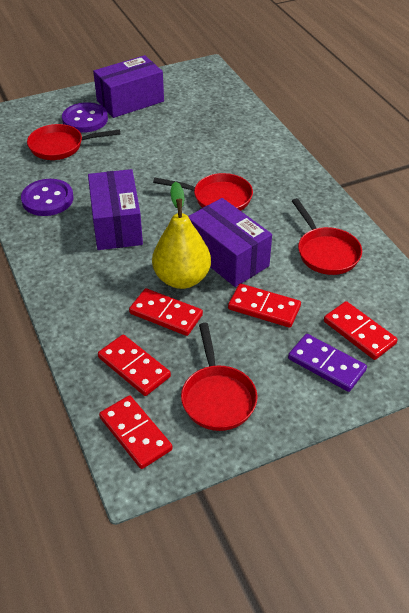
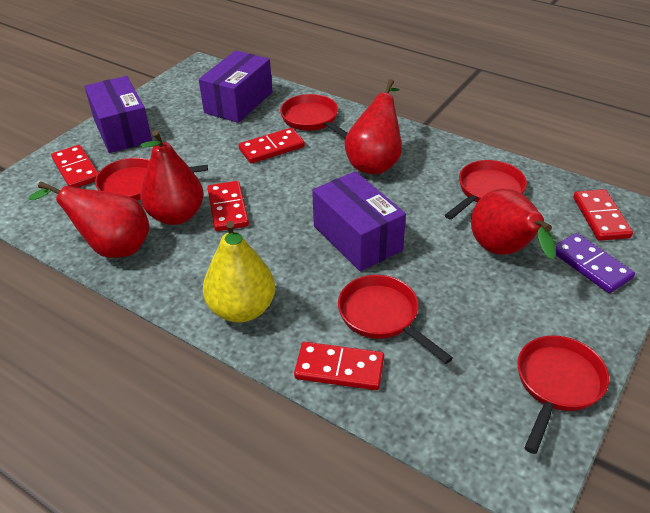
purple button: 2 -> 0
red pan: 4 -> 5
red pear: 0 -> 4

